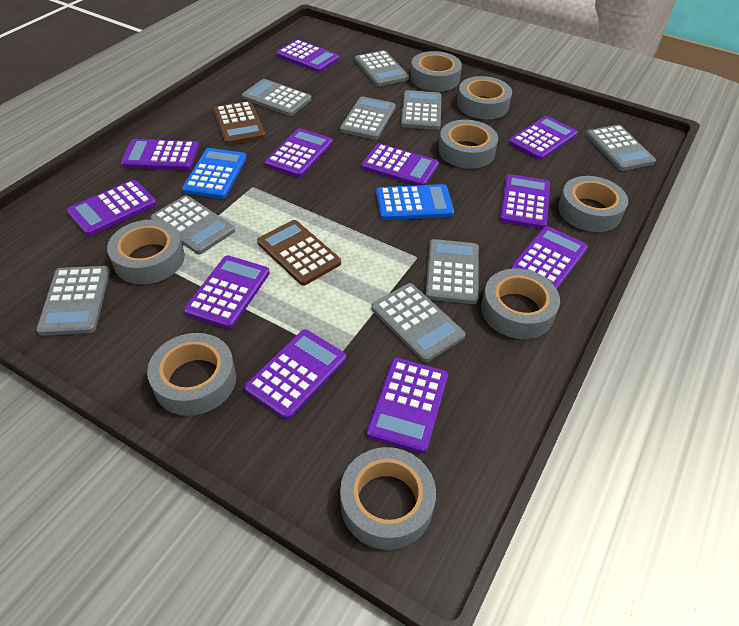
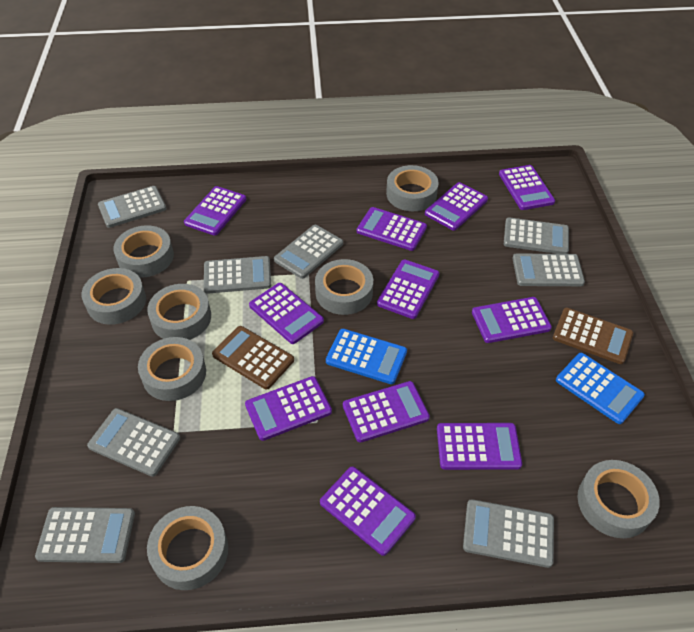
grey calculator: 9 -> 8

